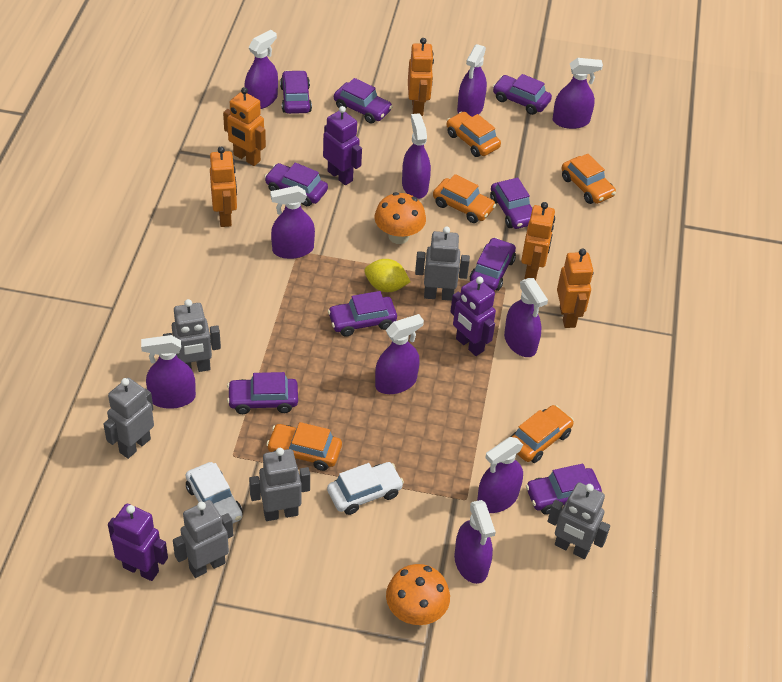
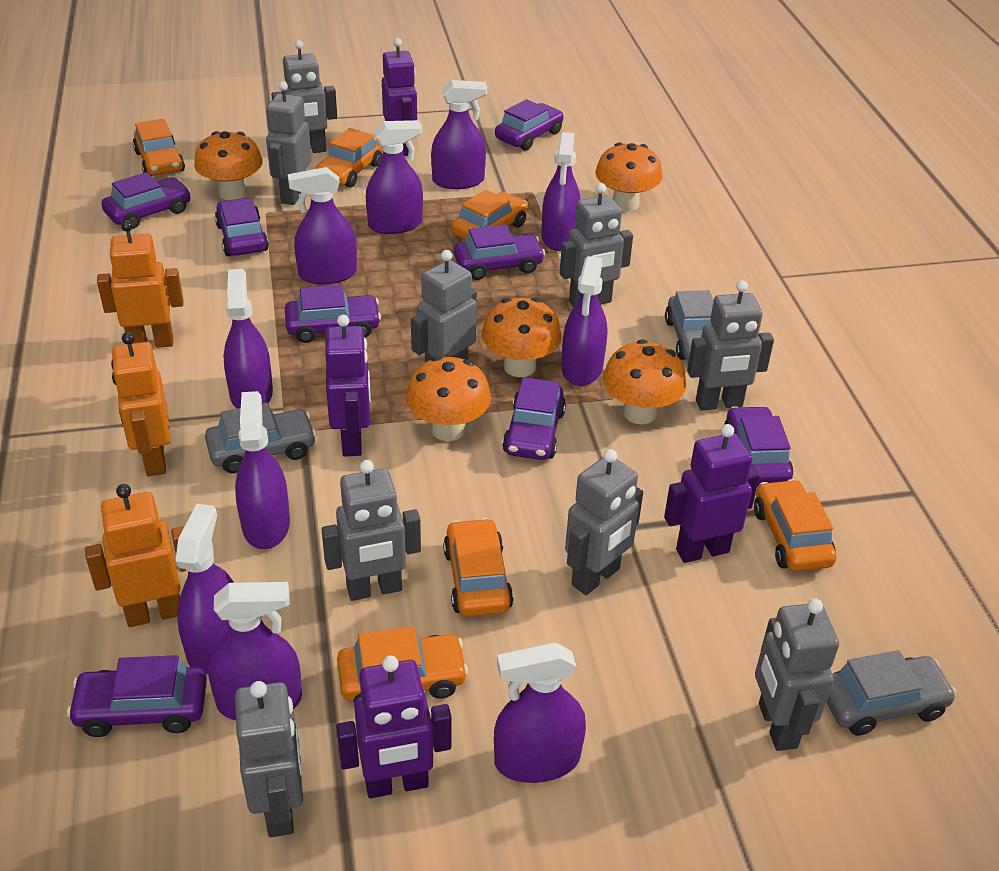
grey car: 0 -> 3
grey robot: 6 -> 9
orange car: 5 -> 6
orange mushroom: 2 -> 5
orange robot: 5 -> 3
purple car: 9 -> 8
purple robot: 3 -> 4
white car: 2 -> 0
yellow lemon: 1 -> 0

